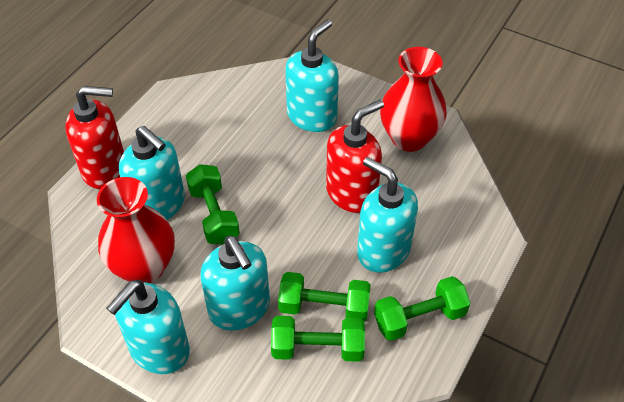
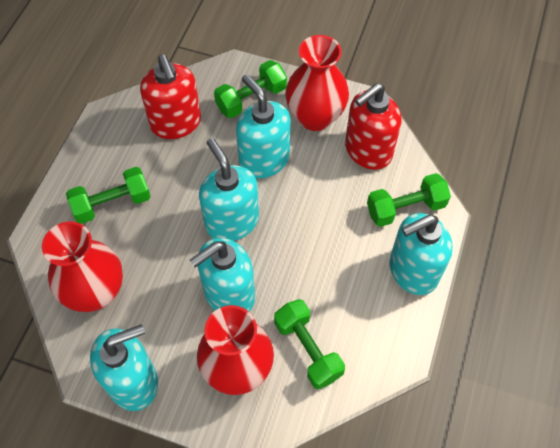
red vase: 2 -> 3

